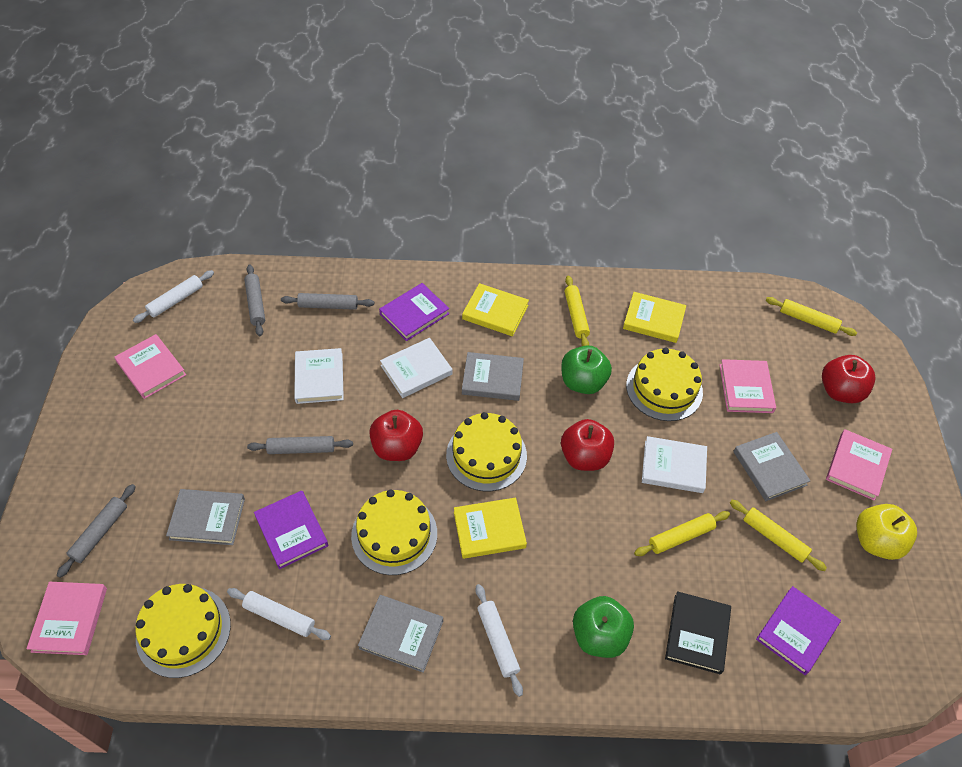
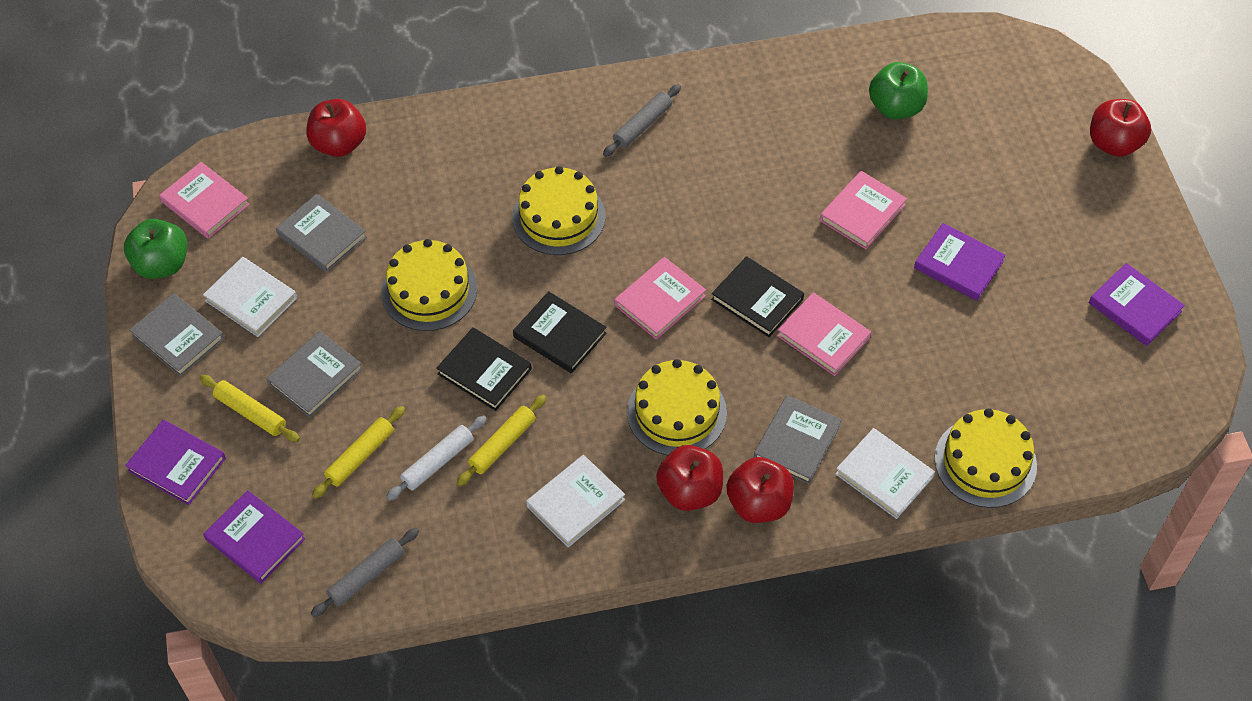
black book: 1 -> 3
grey rolling pin: 4 -> 2
purple book: 3 -> 4
red apple: 3 -> 4
white rolling pin: 3 -> 1
yellow apple: 1 -> 0
yellow book: 3 -> 0
yellow rolling pin: 4 -> 3

